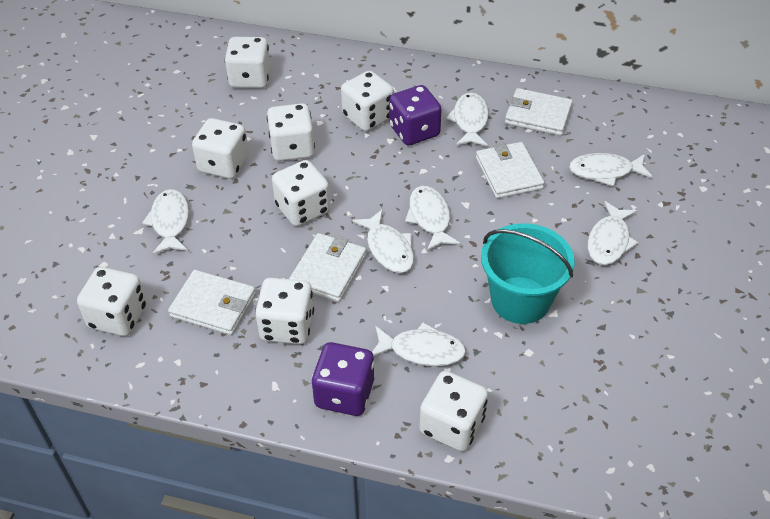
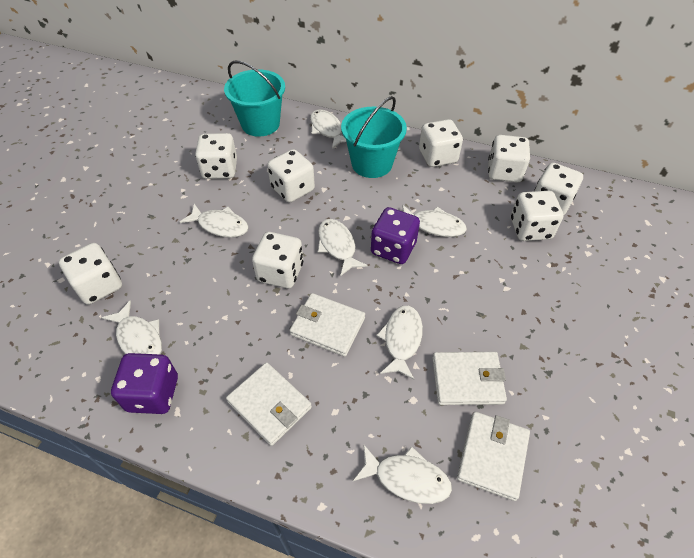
turquoise bucket: 1 -> 2

